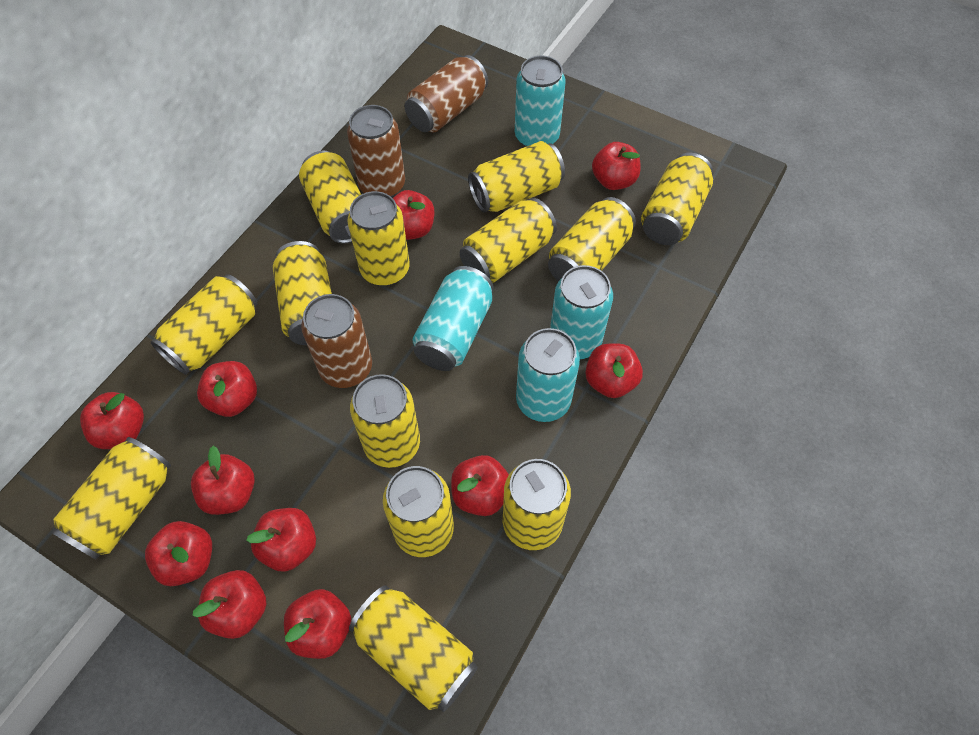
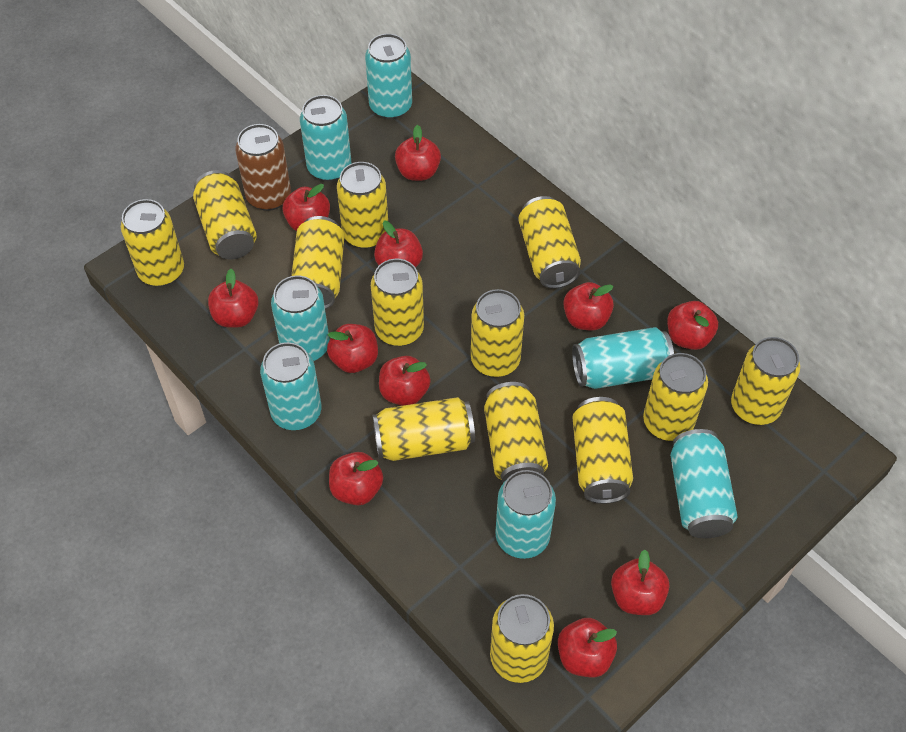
brown can: 3 -> 1
turquoise can: 4 -> 7

